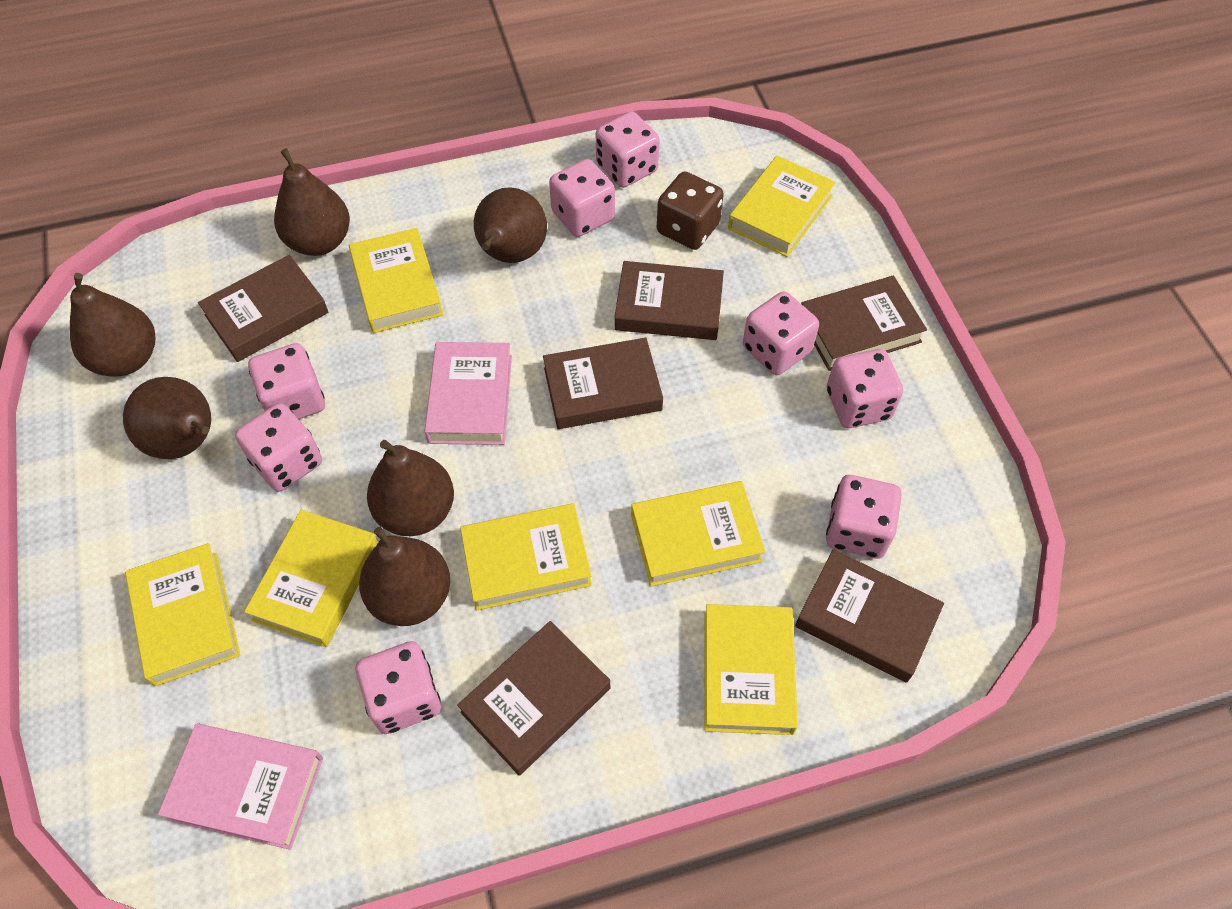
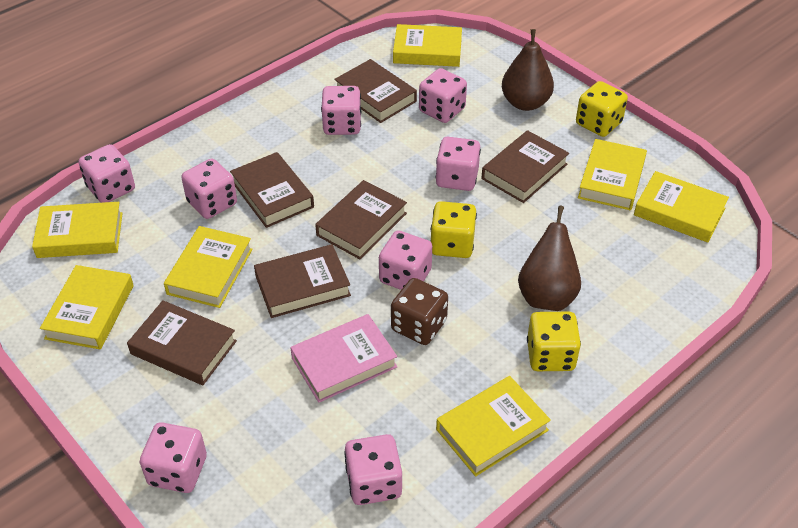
brown pear: 6 -> 2
pink book: 2 -> 1
yellow dice: 0 -> 3

